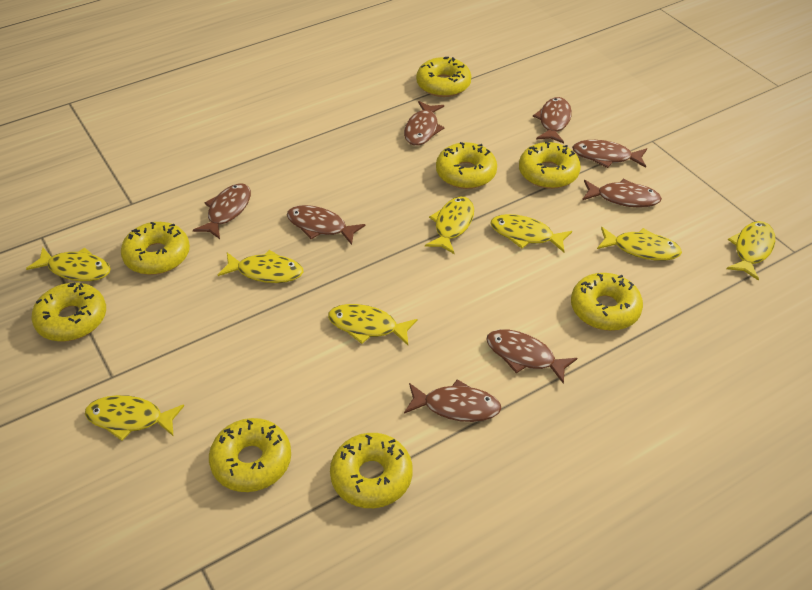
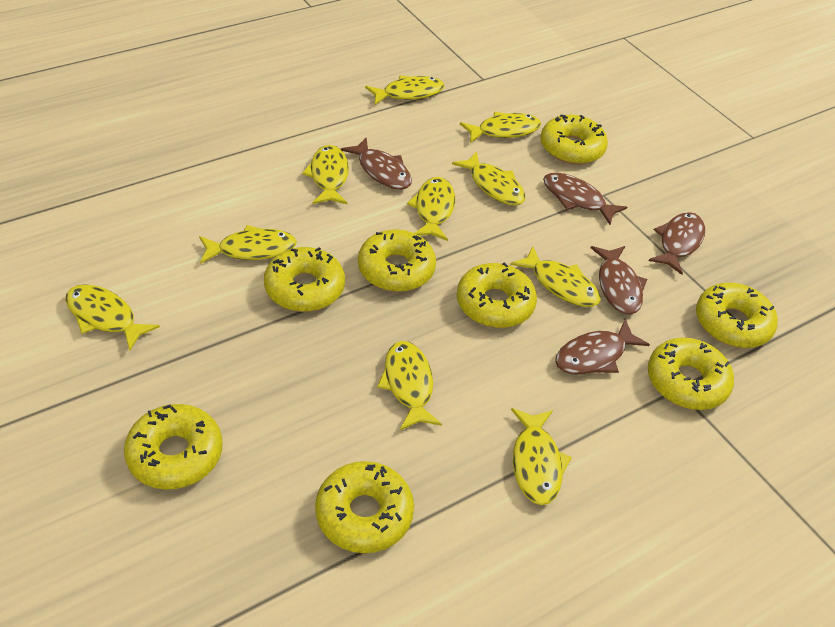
brown fish: 8 -> 5
yellow fish: 8 -> 10

